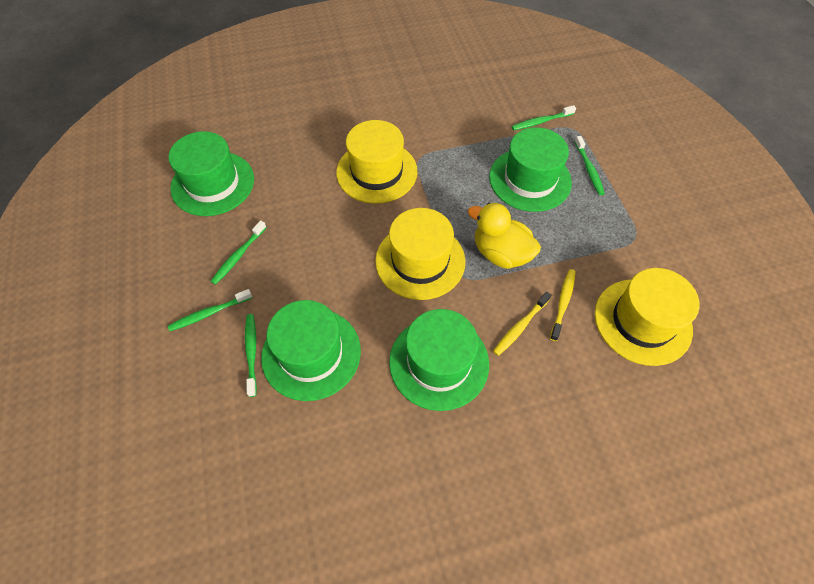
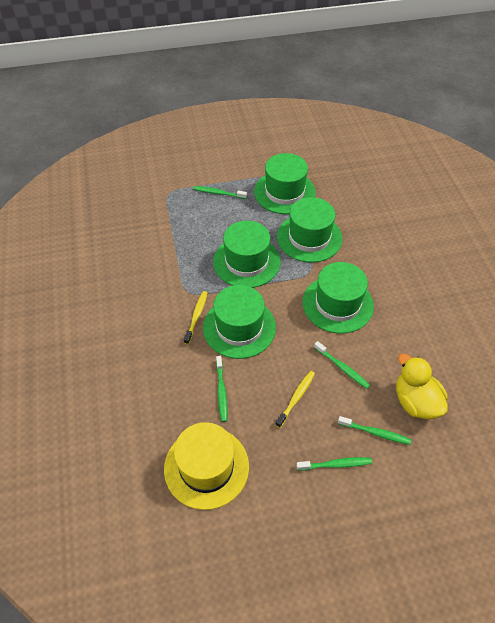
green hat: 4 -> 5
yellow hat: 3 -> 1

